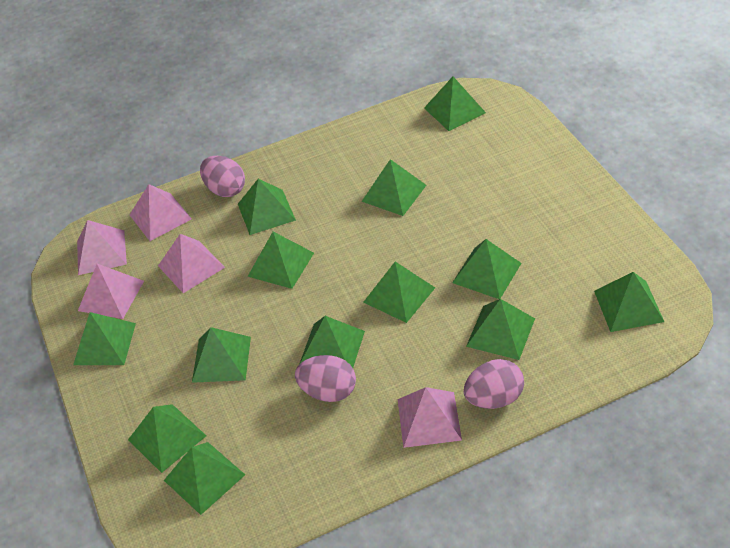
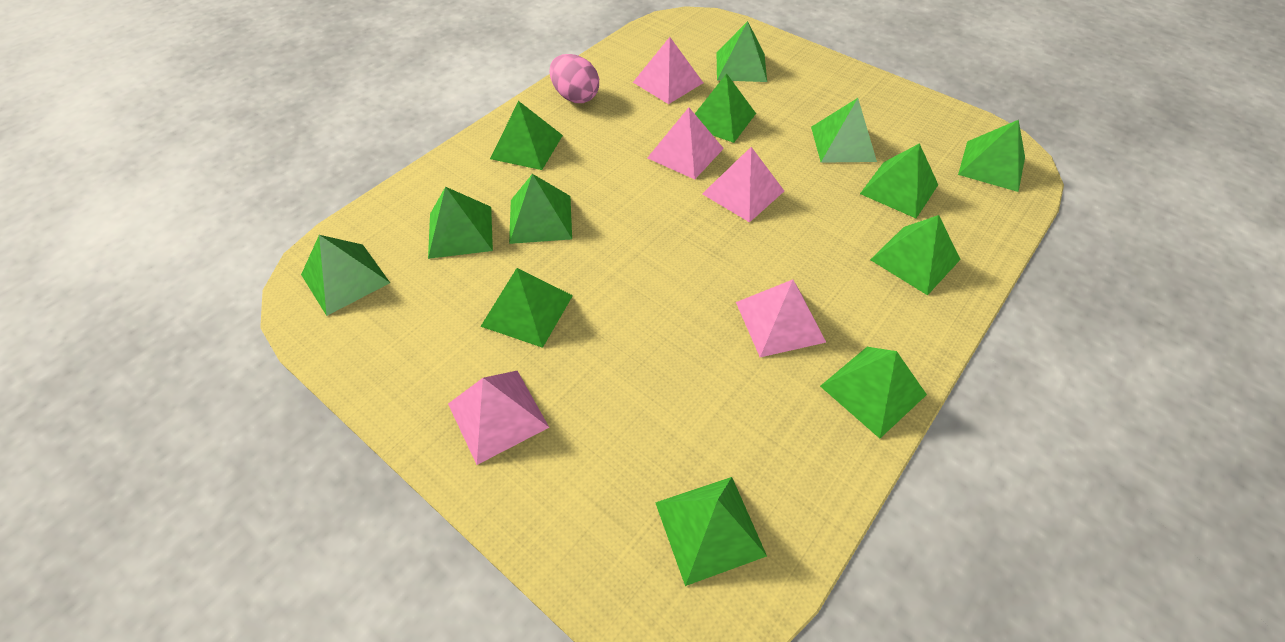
pink egg: 3 -> 1

